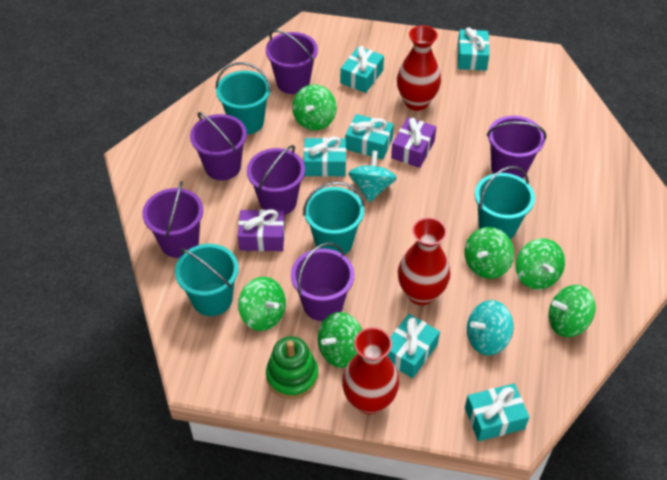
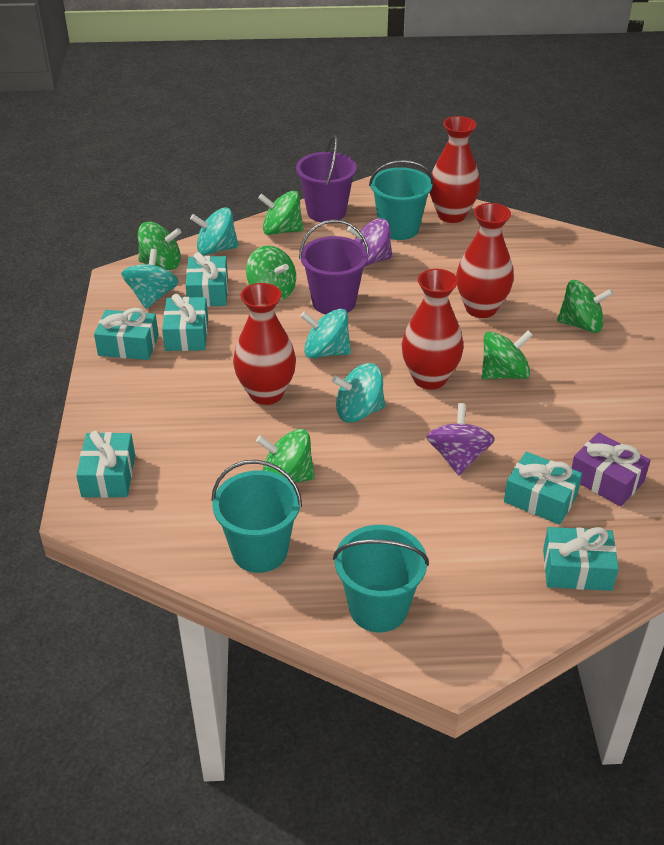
green stacking toy: 1 -> 0
purple bucket: 6 -> 2
purple gift: 2 -> 1
purple spinning top: 0 -> 2
red vase: 3 -> 4
turquoise bucket: 4 -> 3
turquoise spinning top: 2 -> 4

